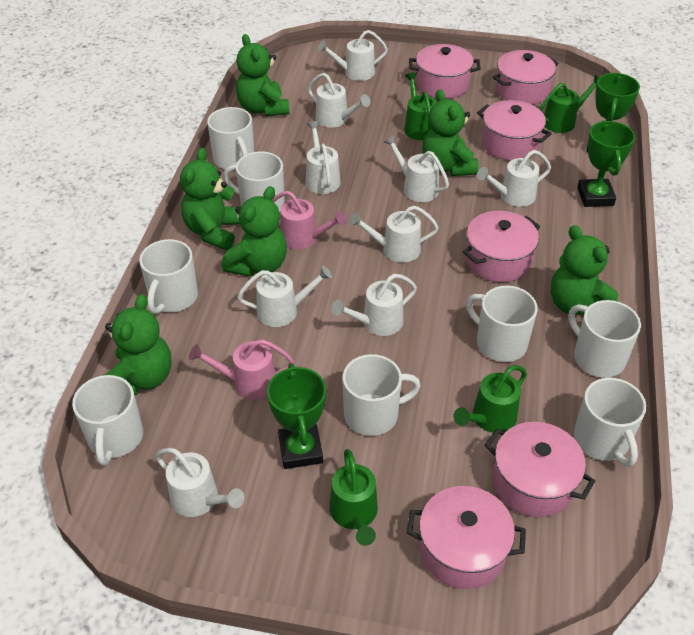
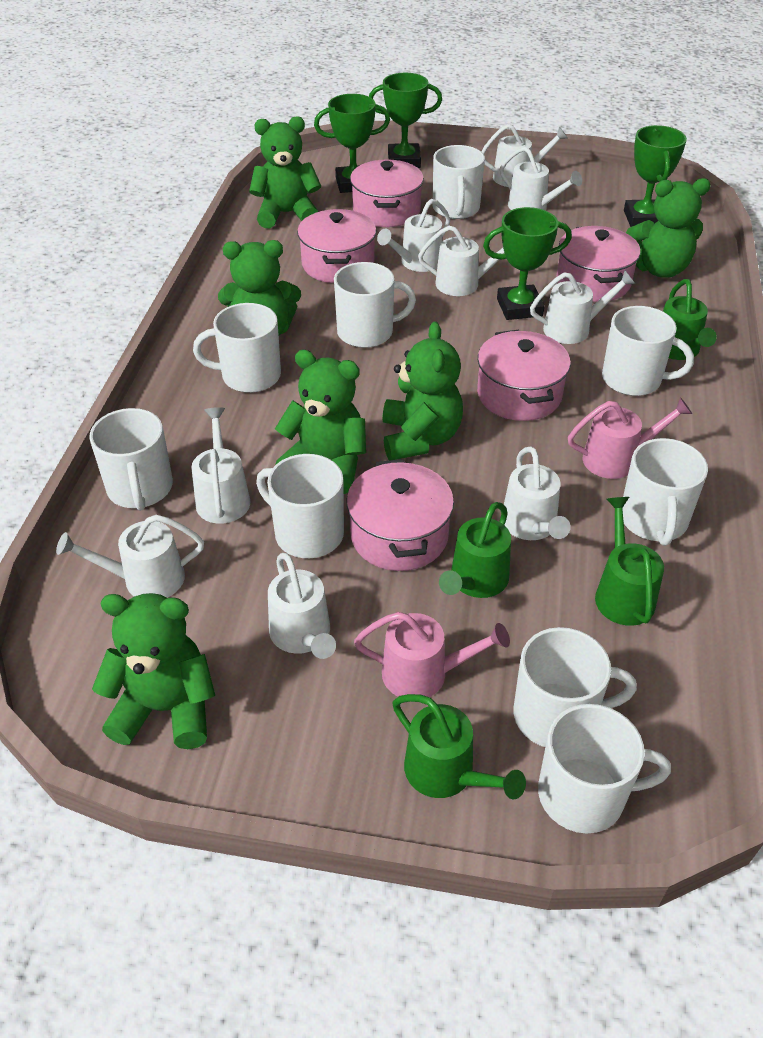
green trophy: 3 -> 4
pink pot: 6 -> 5
white mug: 8 -> 9

